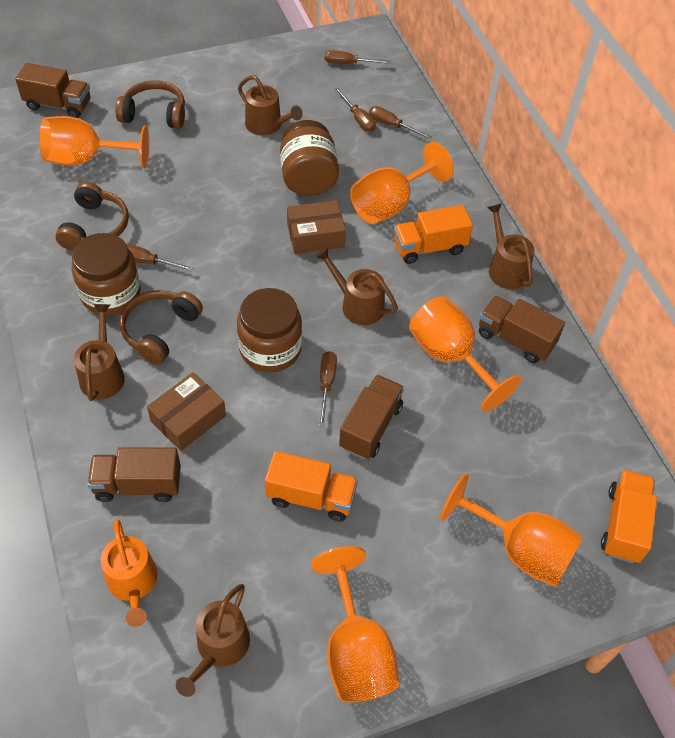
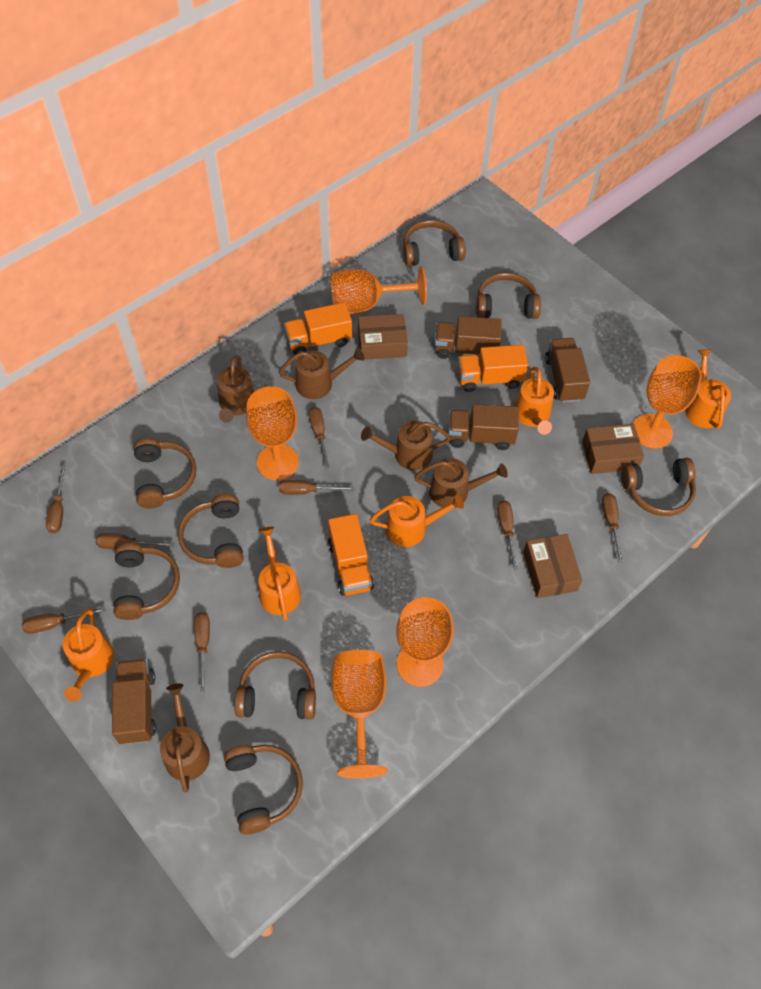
brown box: 2 -> 3
brown headphones: 3 -> 8
brown jar: 3 -> 0
brown screwdriver: 5 -> 8
orange watering can: 1 -> 5

